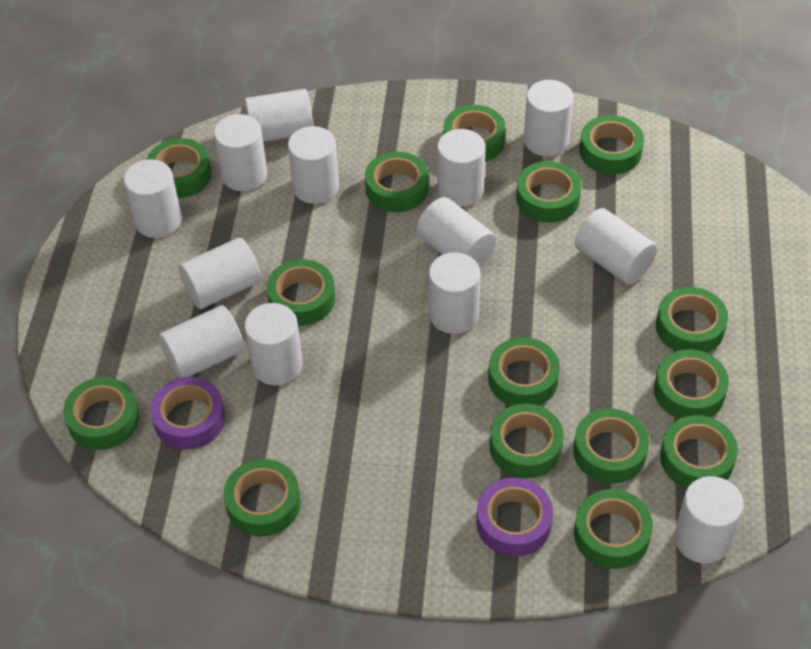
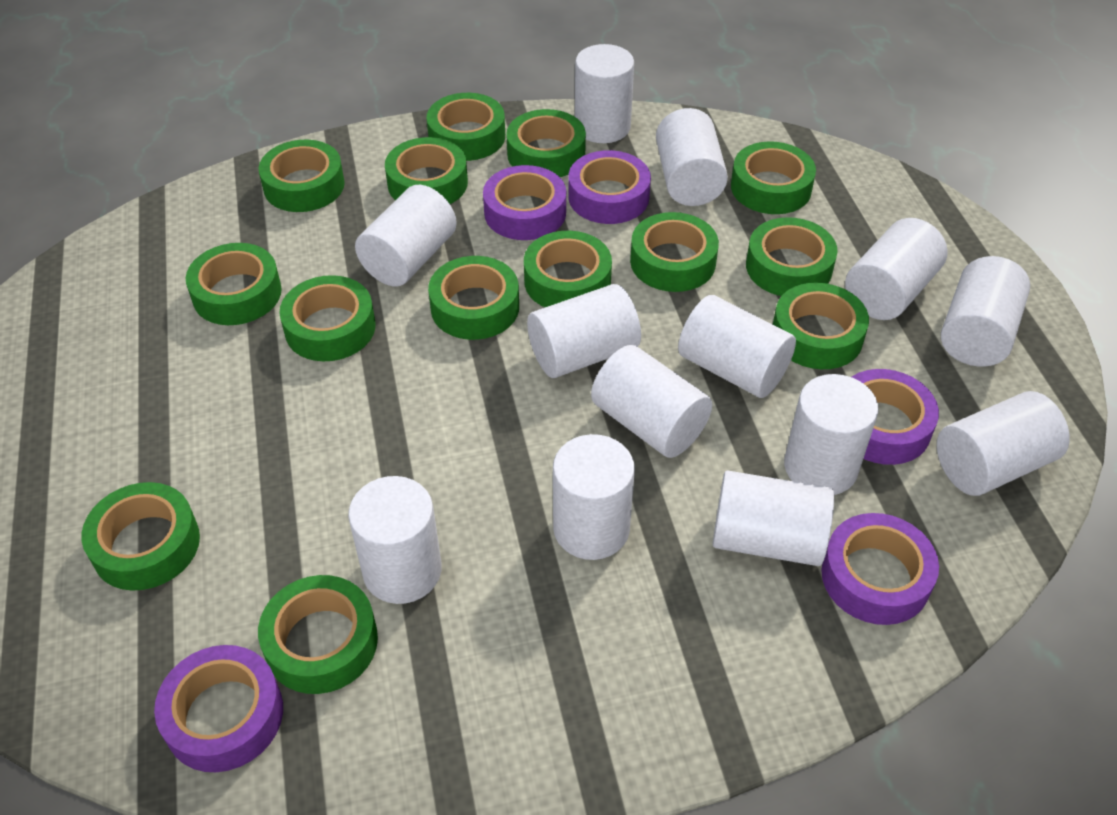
green tape: 15 -> 14
purple tape: 2 -> 5

